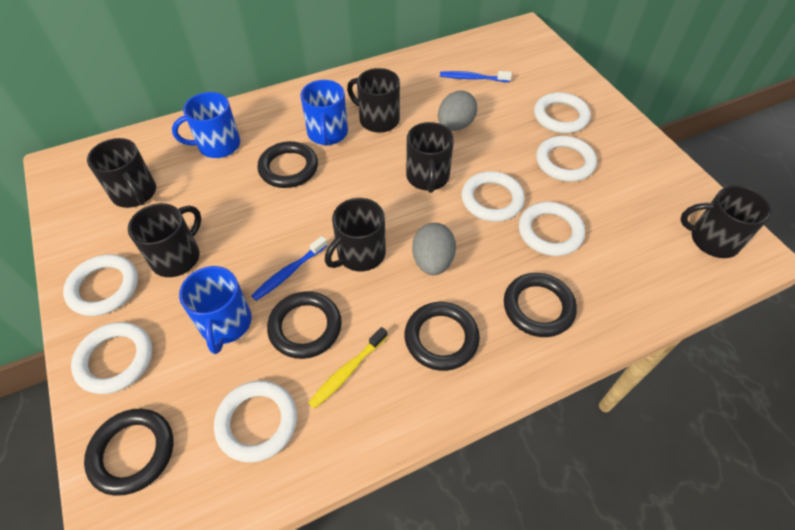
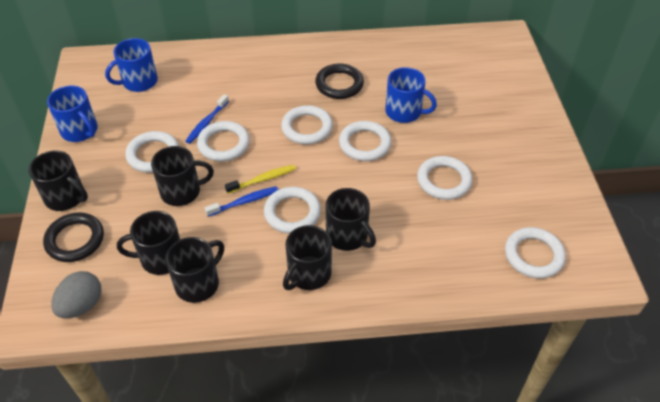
black ring: 5 -> 2
grey egg: 2 -> 1

